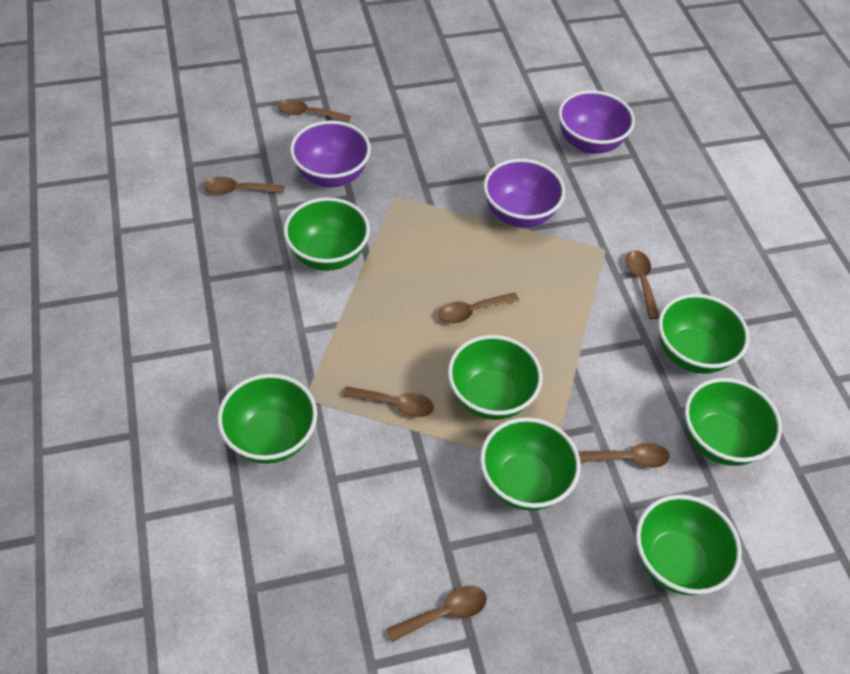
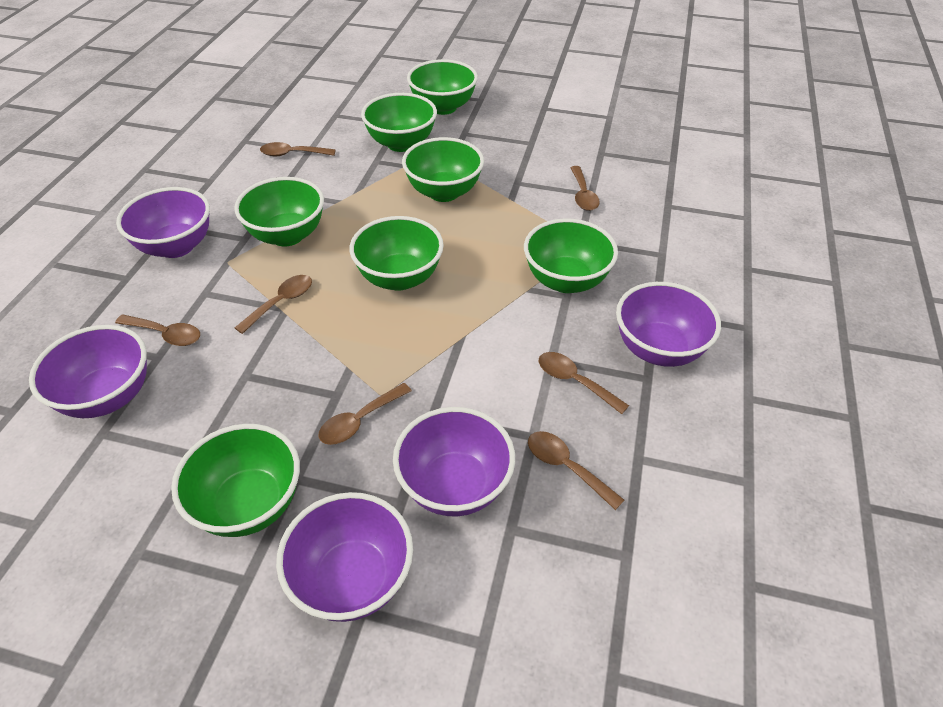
purple bowl: 3 -> 5

